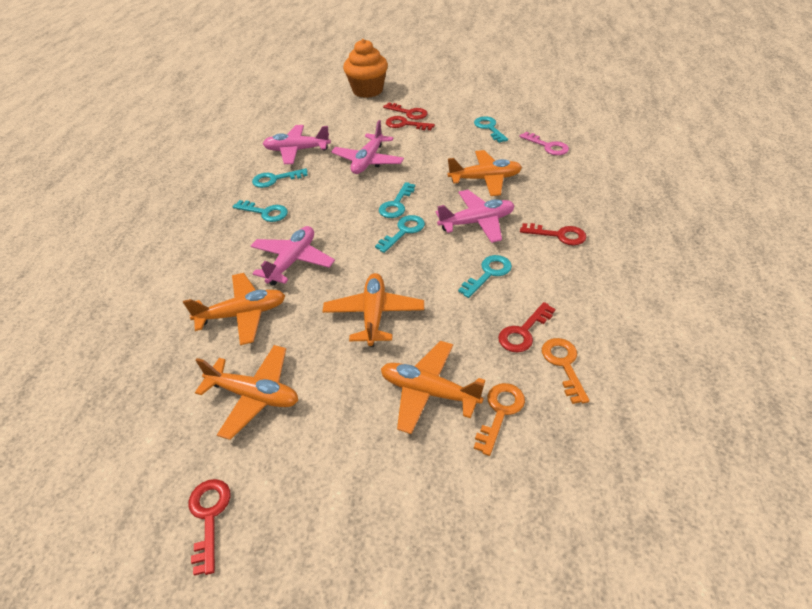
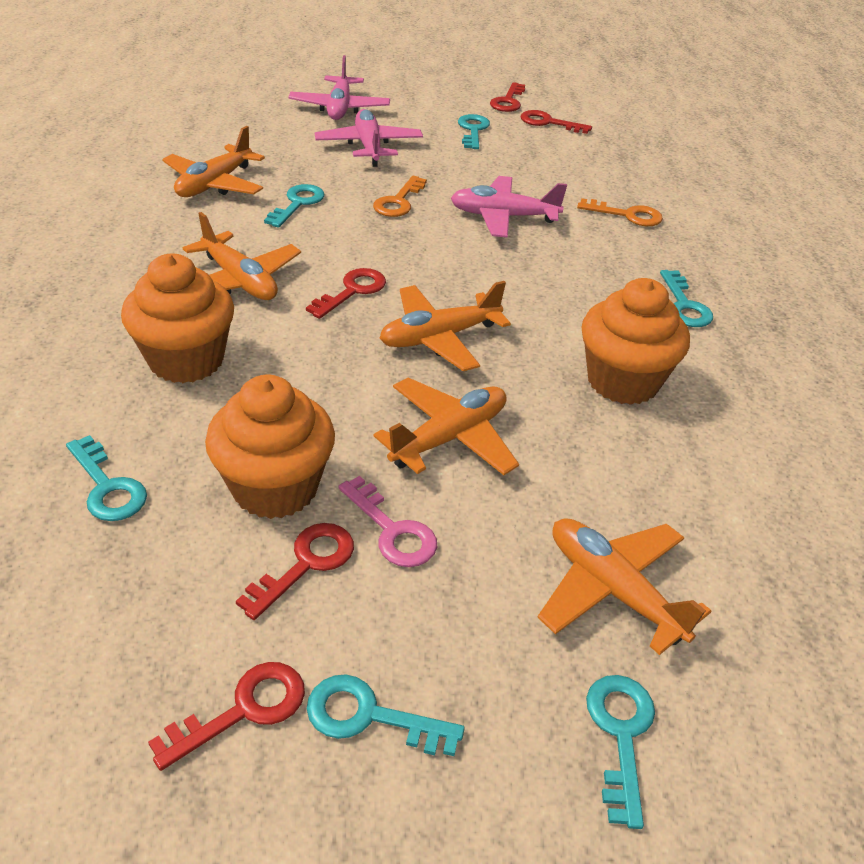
orange cupcake: 1 -> 3
pink plane: 4 -> 3

